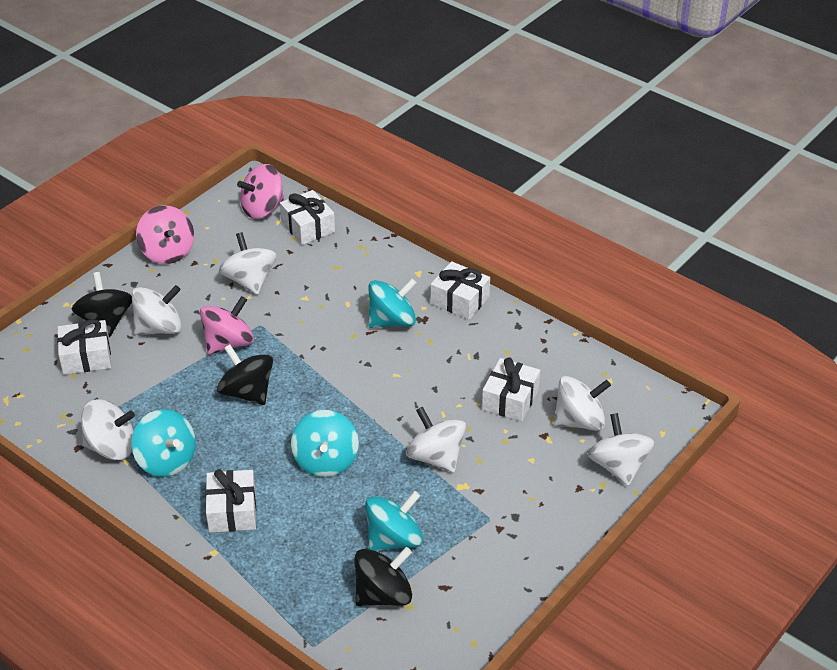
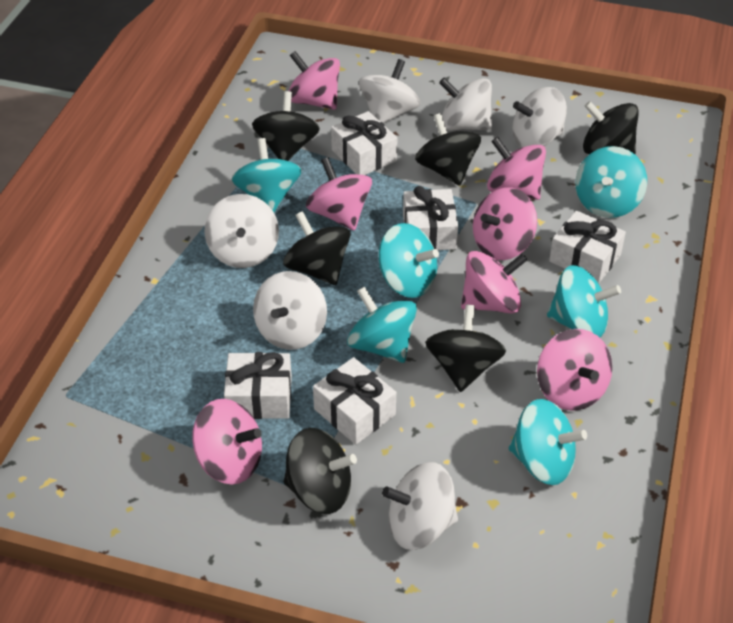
black spinning top: 3 -> 6
pink spinning top: 3 -> 7
turquoise spinning top: 4 -> 6

